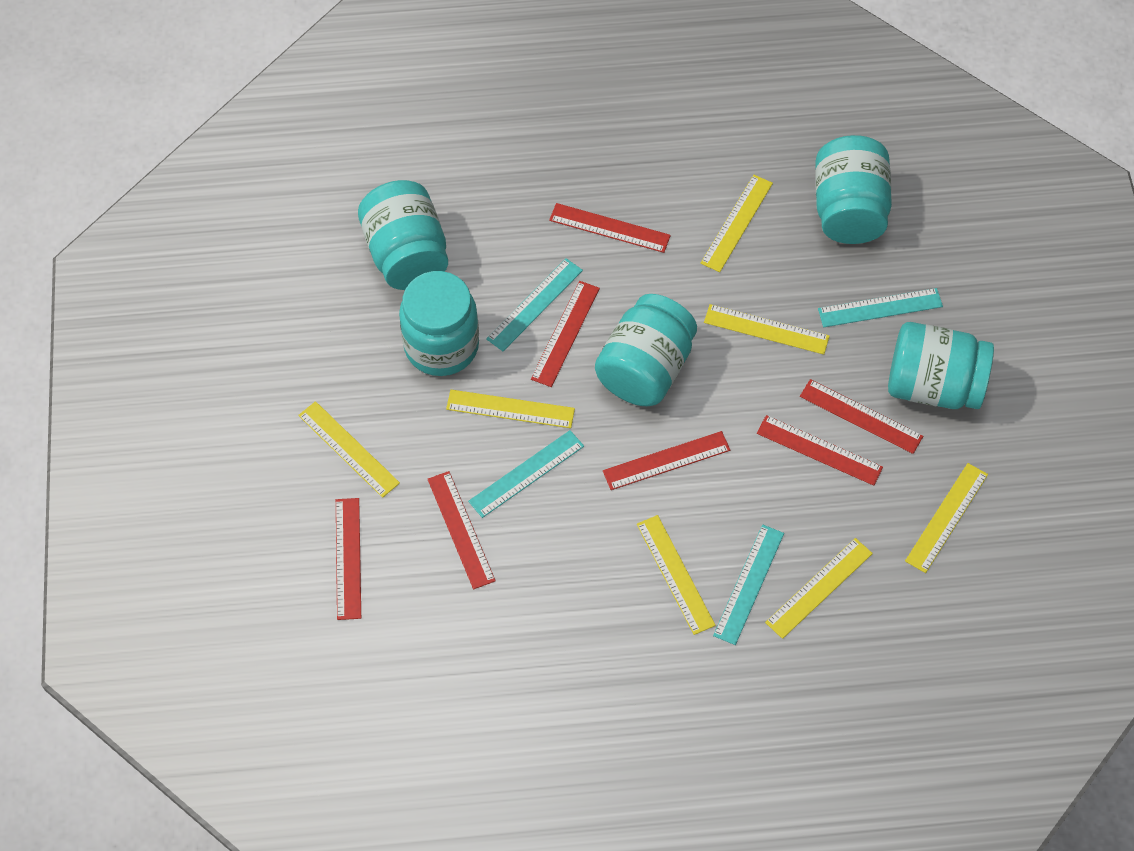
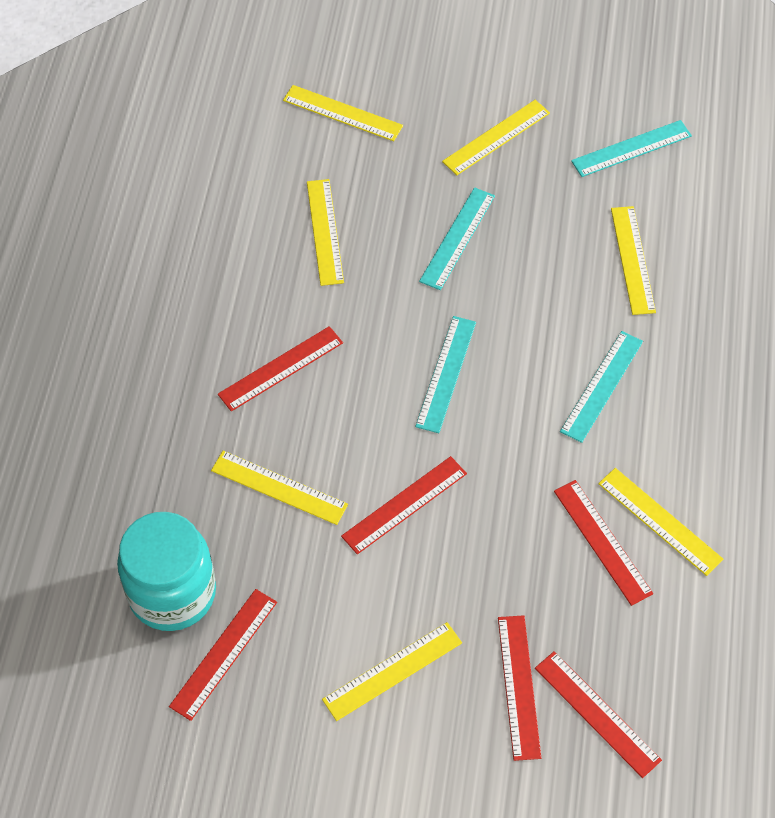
red ruler: 7 -> 6
turquoise jar: 5 -> 1

